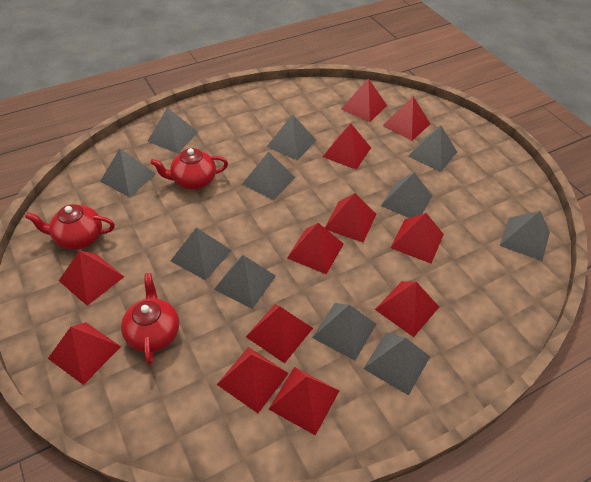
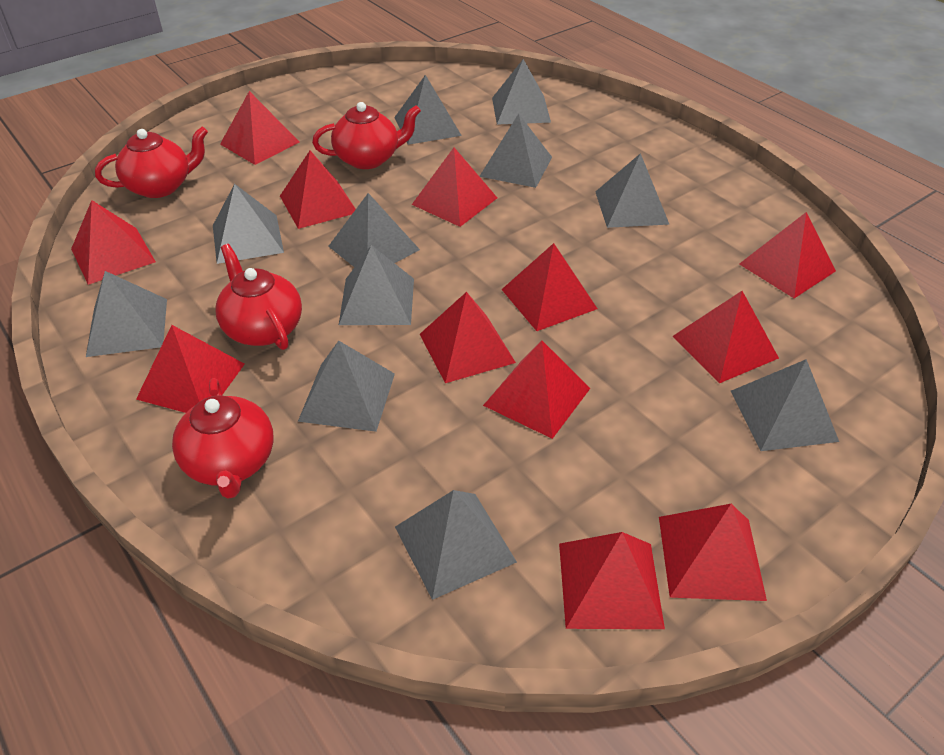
red teapot: 3 -> 4

